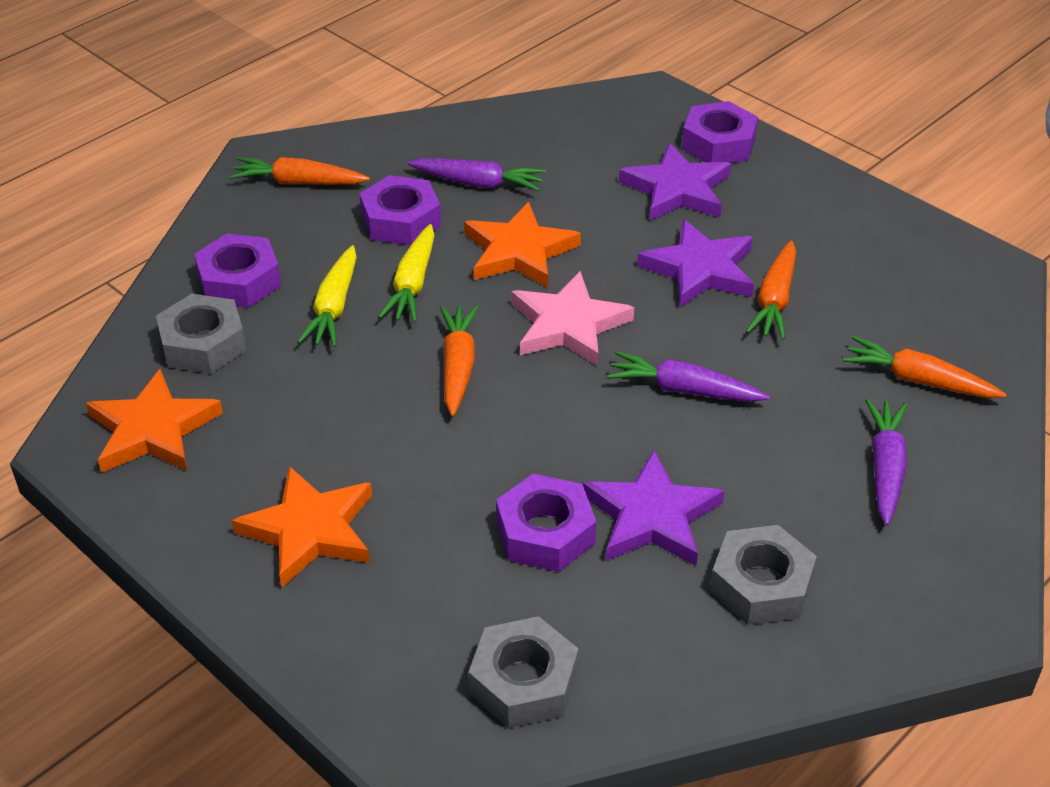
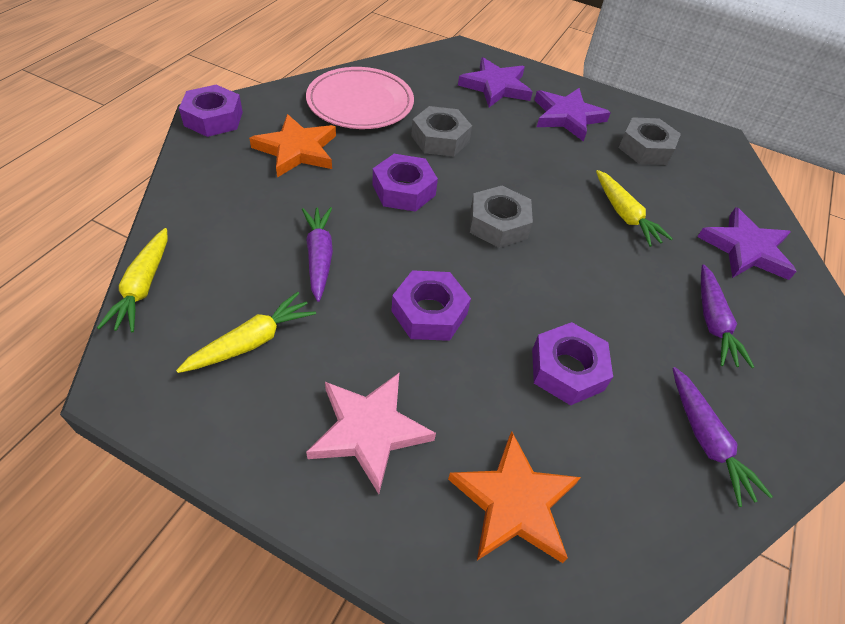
orange carrot: 4 -> 0
orange star: 3 -> 2
pink plate: 0 -> 1
yellow carrot: 2 -> 3

